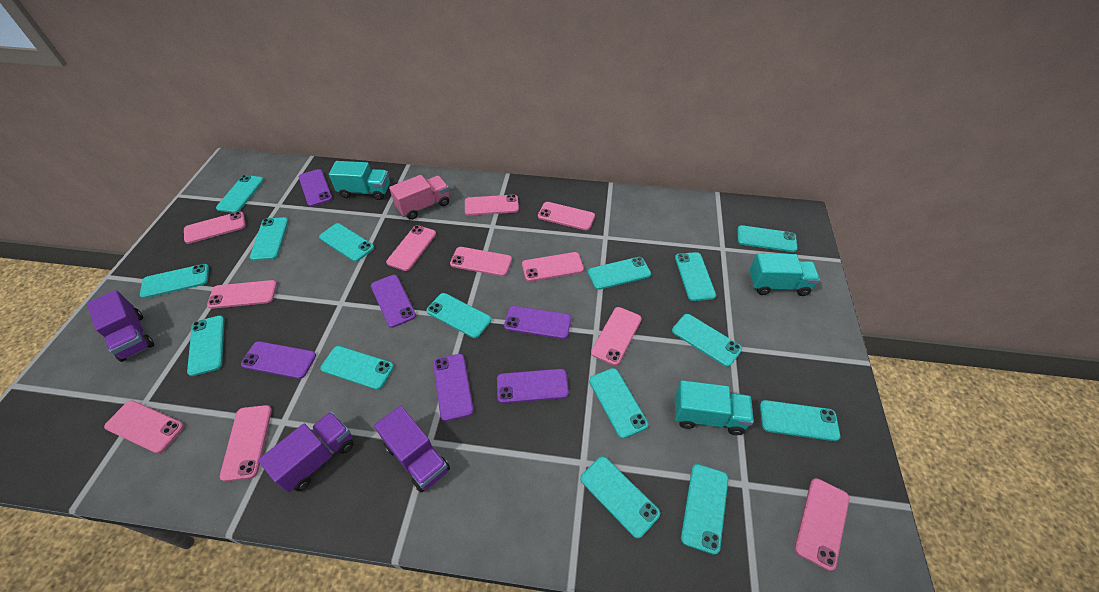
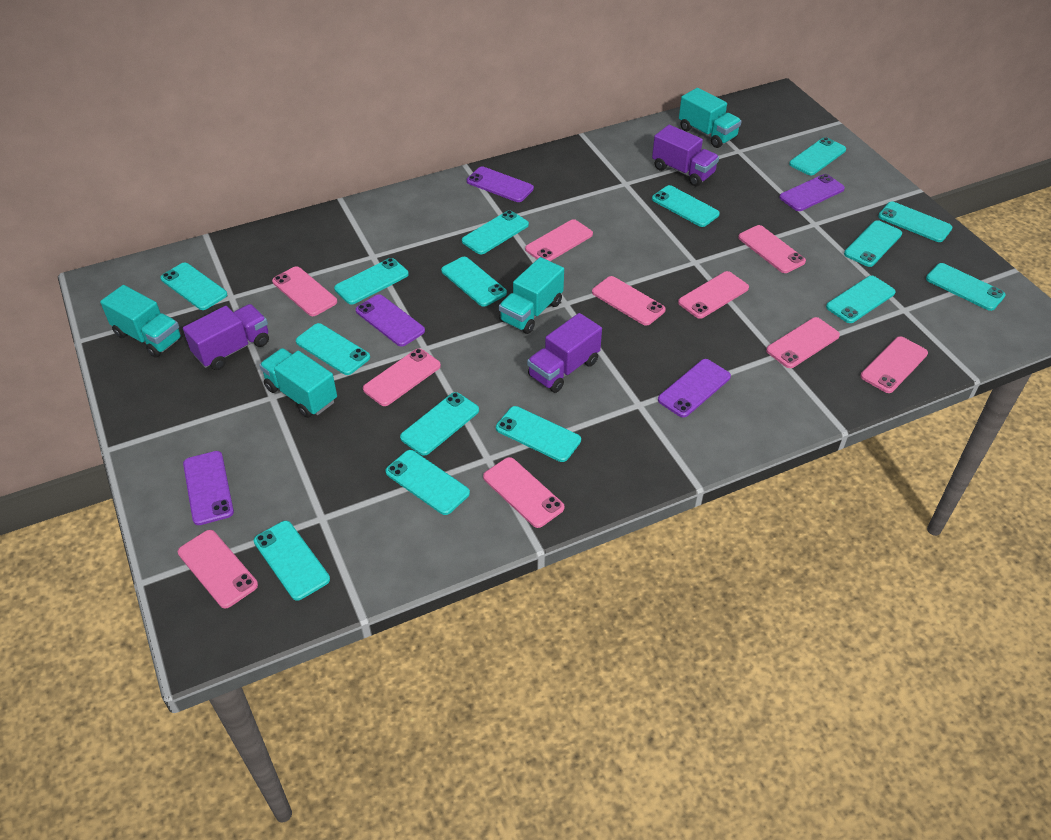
pink phone: 11 -> 10
pink truck: 1 -> 0
purple phone: 6 -> 5
turquoise truck: 3 -> 4

